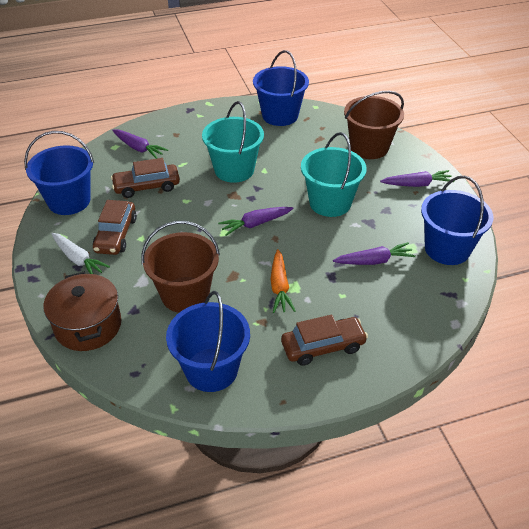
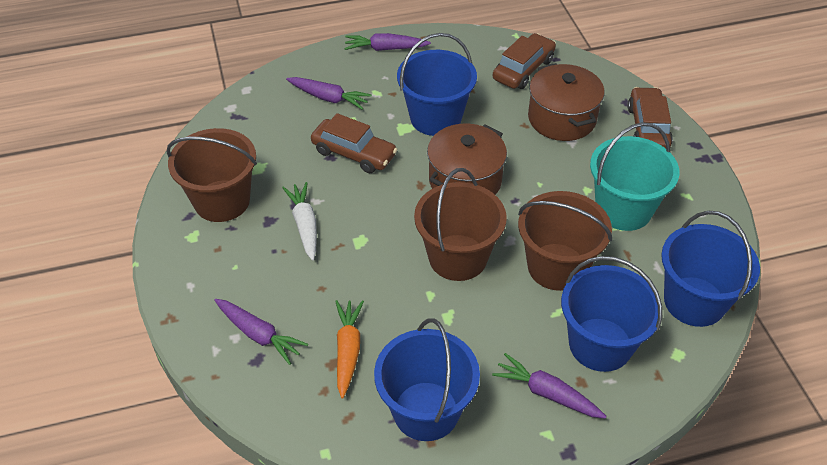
brown bucket: 2 -> 3
brown pot: 1 -> 2
turquoise bucket: 2 -> 1

